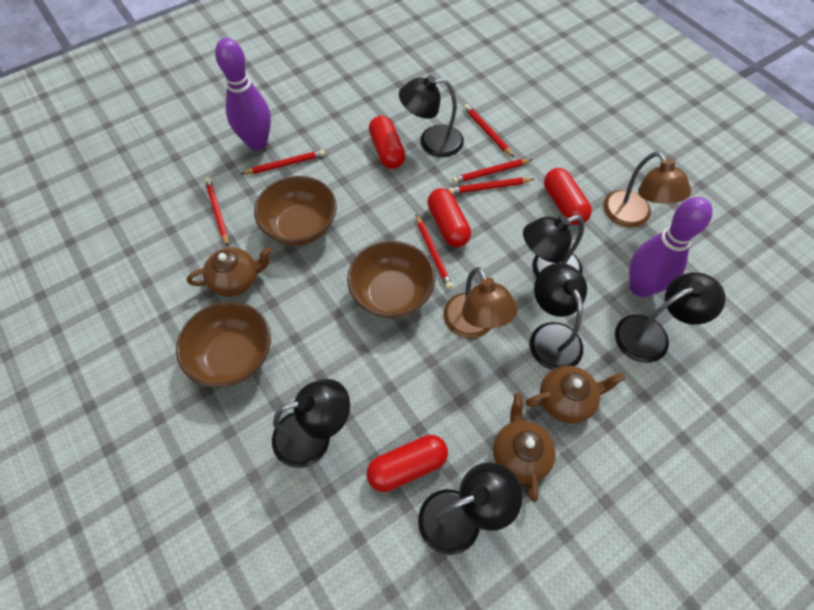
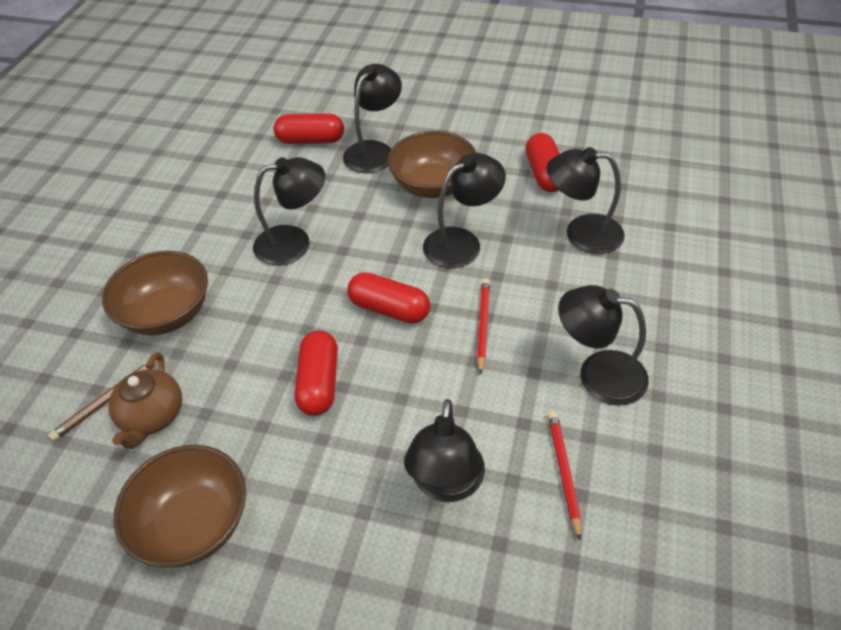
brown lamp: 2 -> 0
brown pencil: 0 -> 1
brown teapot: 3 -> 1
purple bowling pin: 2 -> 0
red pencil: 6 -> 2

